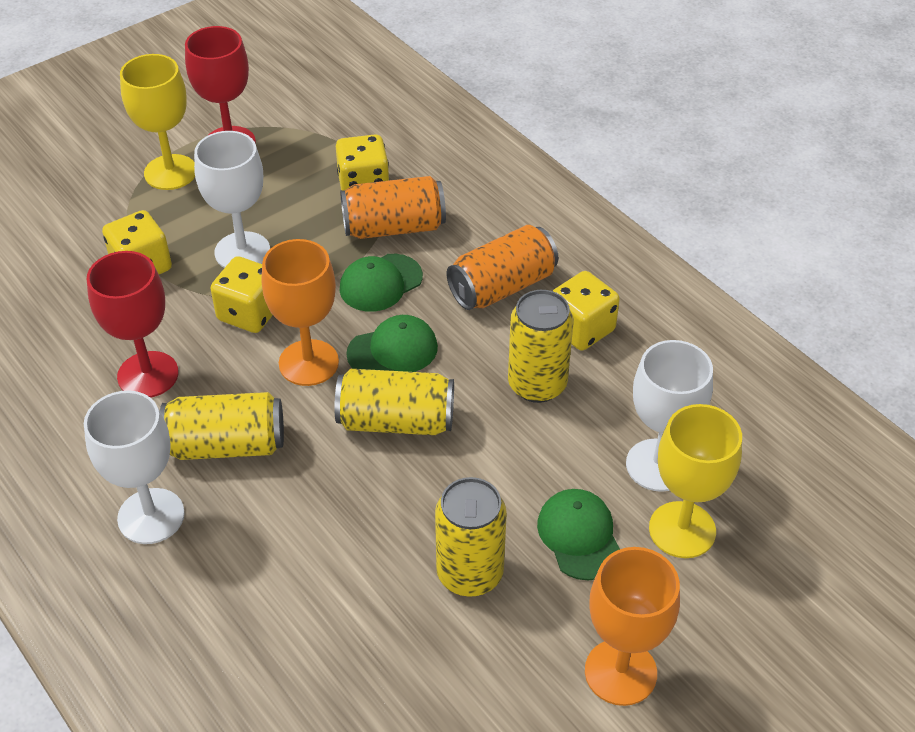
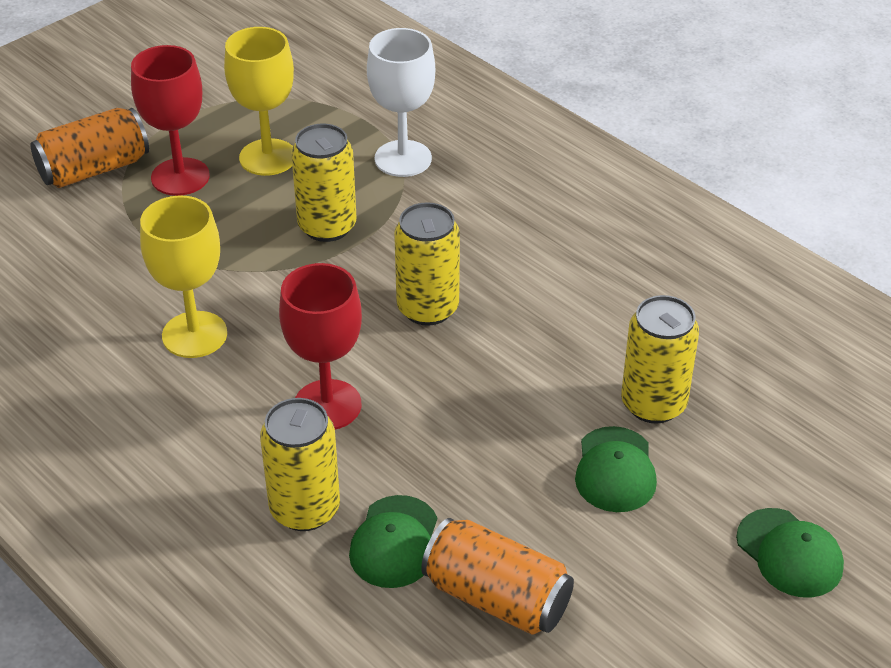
orange goblet: 2 -> 0
white goblet: 3 -> 1
yellow dice: 4 -> 0

